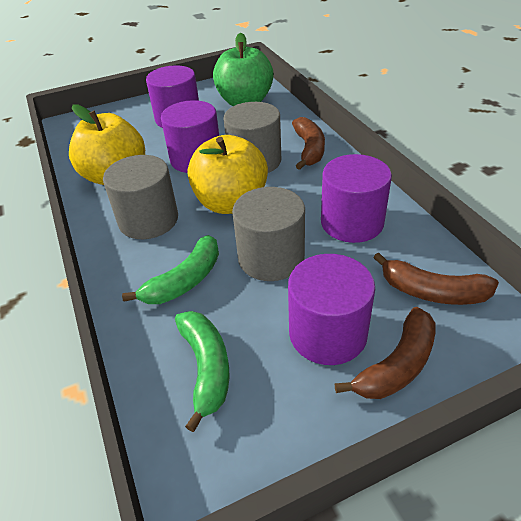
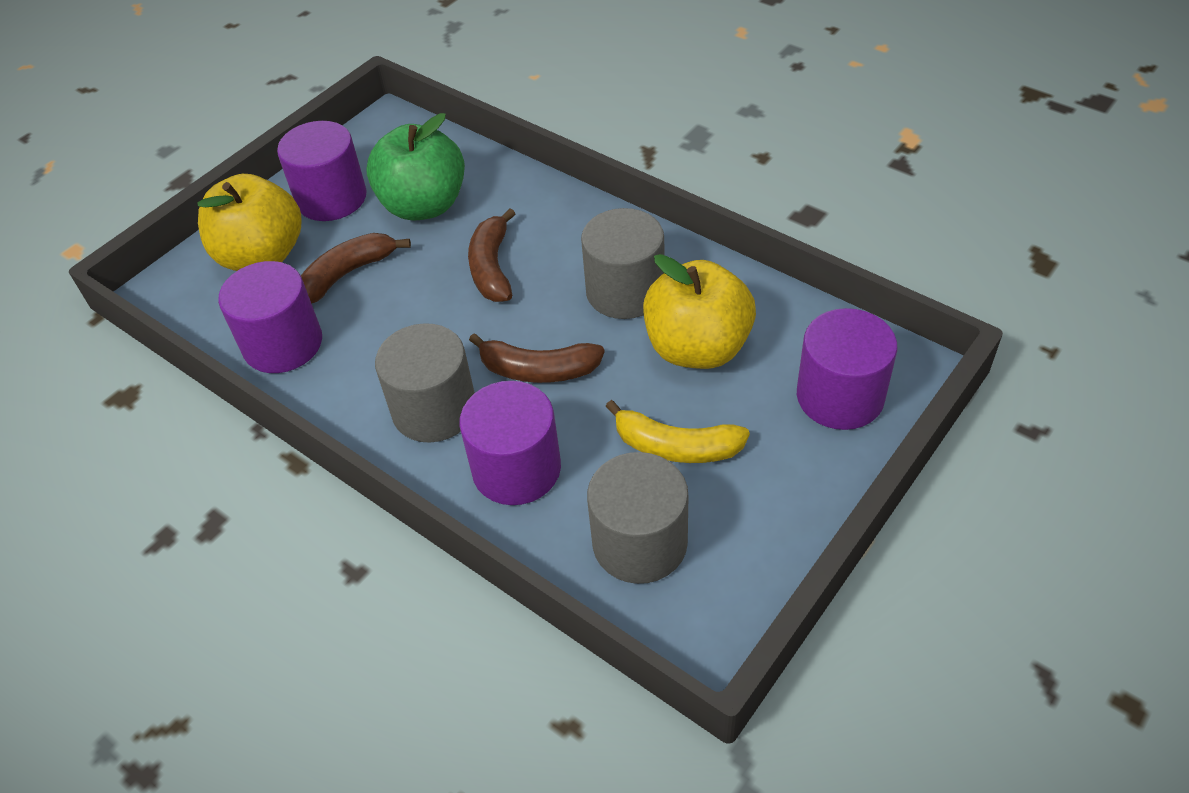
green banana: 2 -> 0
yellow banana: 0 -> 1

